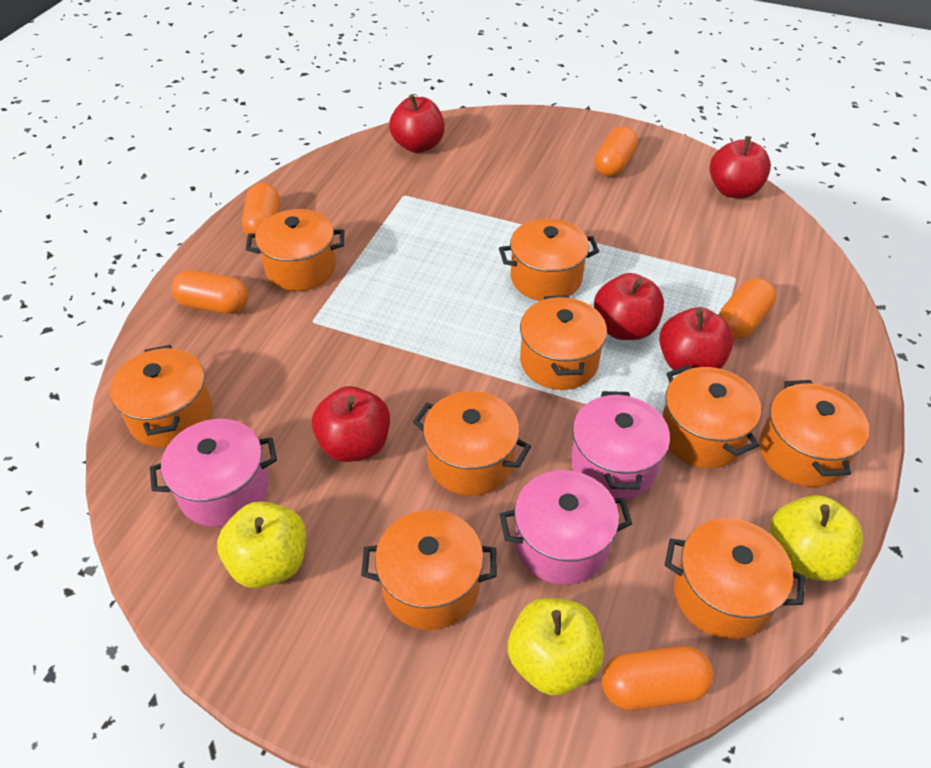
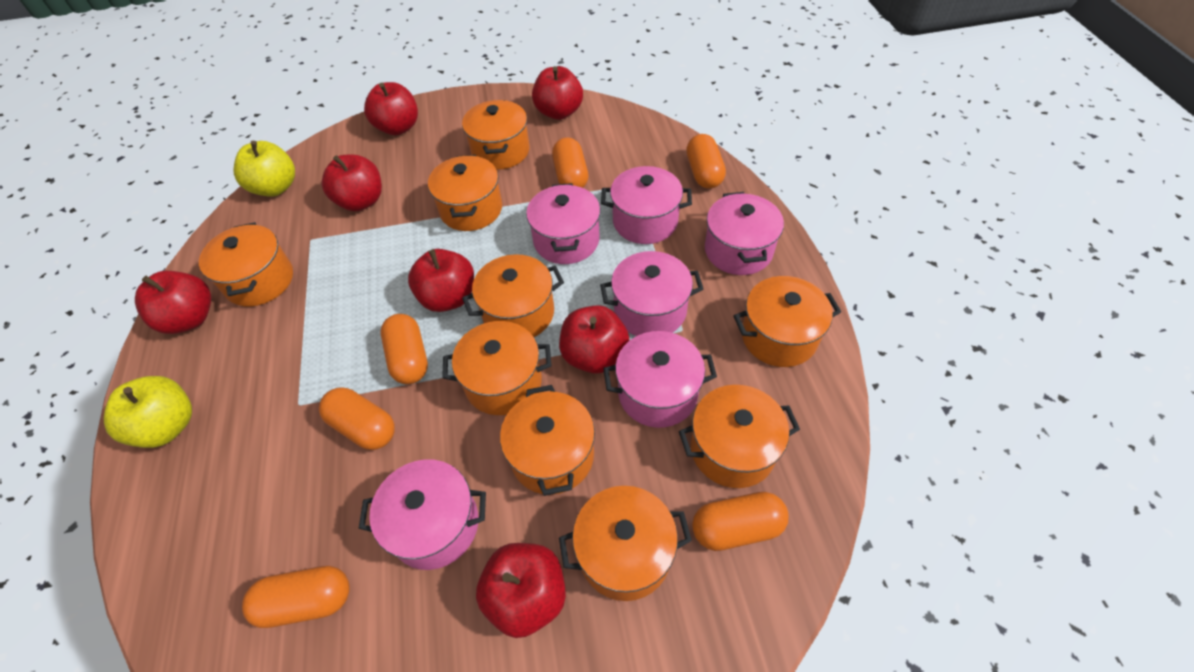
orange capsule: 5 -> 6
pink pot: 3 -> 6
red apple: 5 -> 7
yellow apple: 3 -> 2

